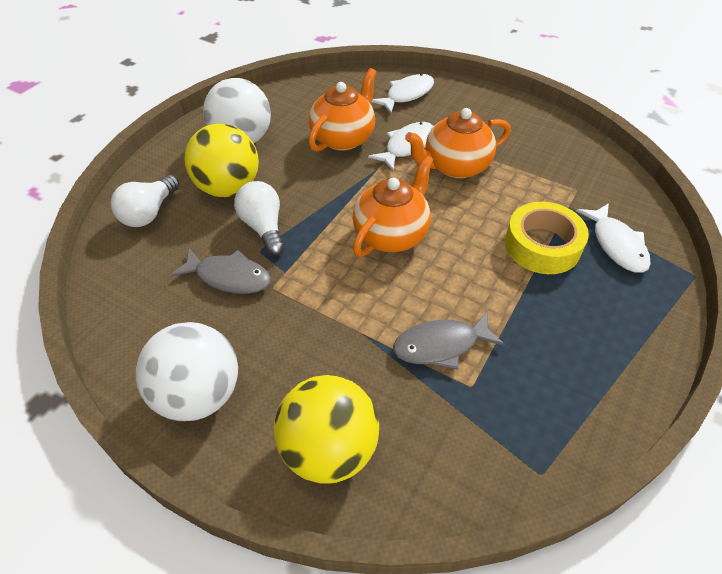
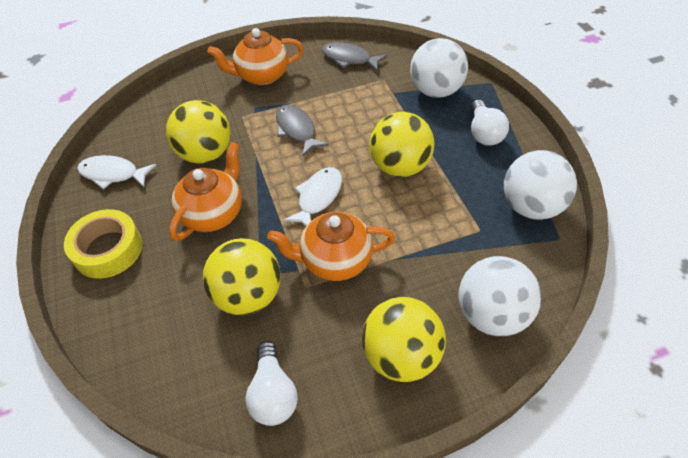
white ball: 2 -> 3
white fish: 3 -> 2
yellow ball: 2 -> 4

